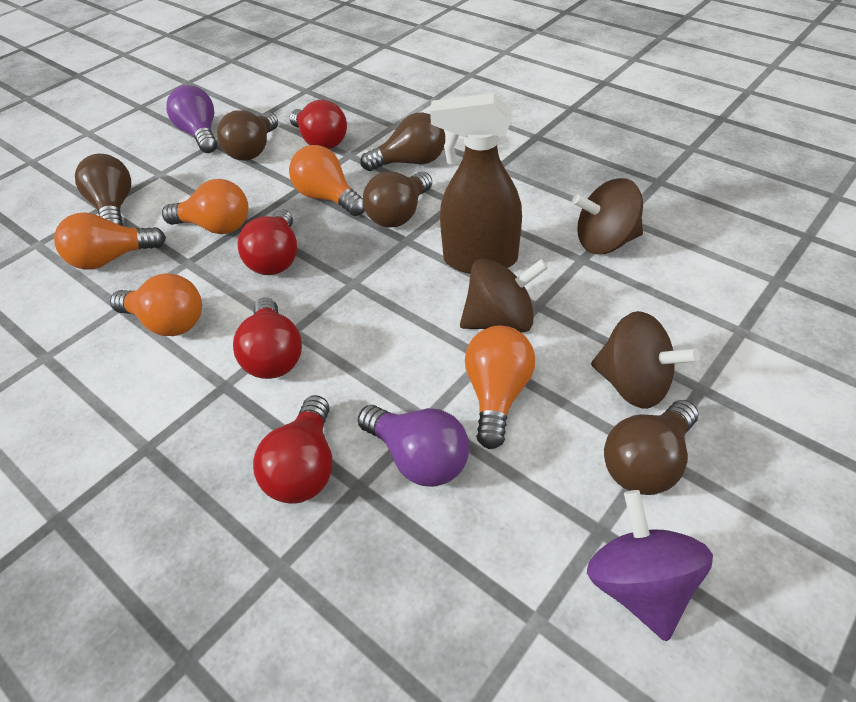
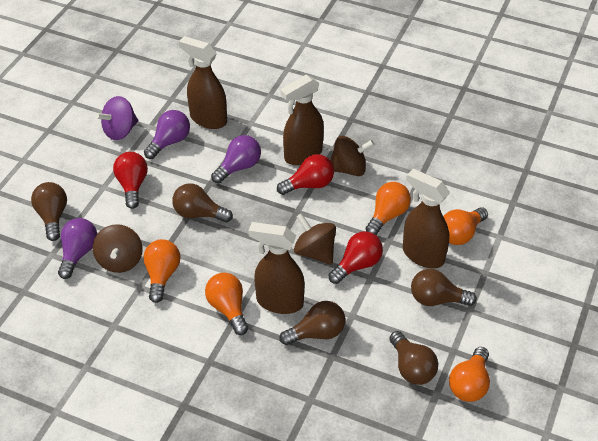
brown spray bottle: 1 -> 4
purple light bulb: 2 -> 3
red light bulb: 4 -> 3

